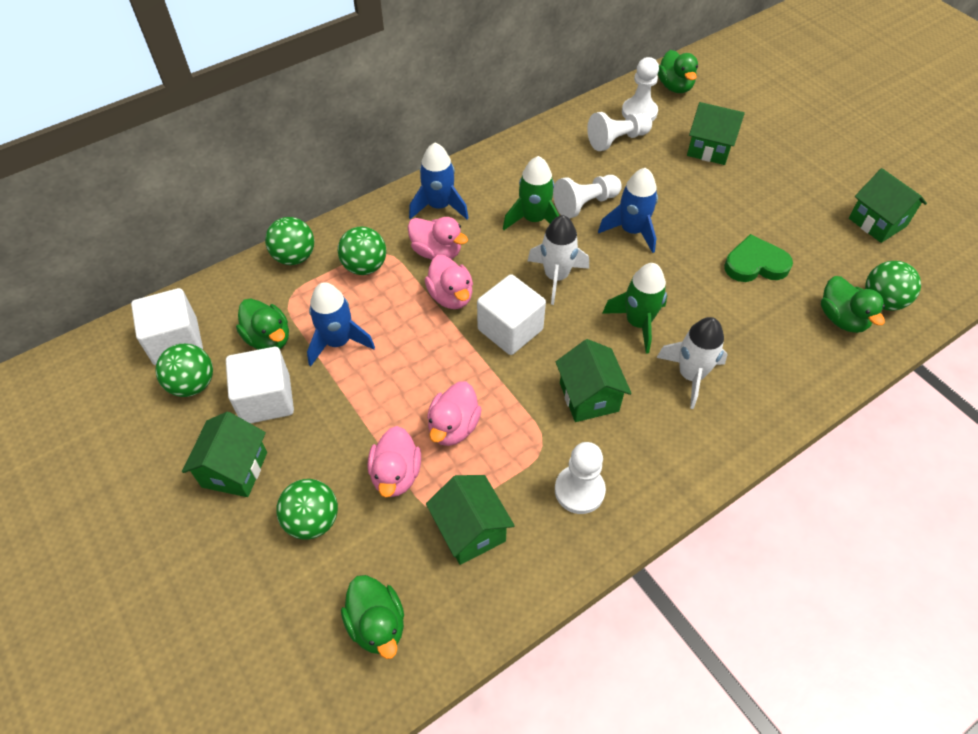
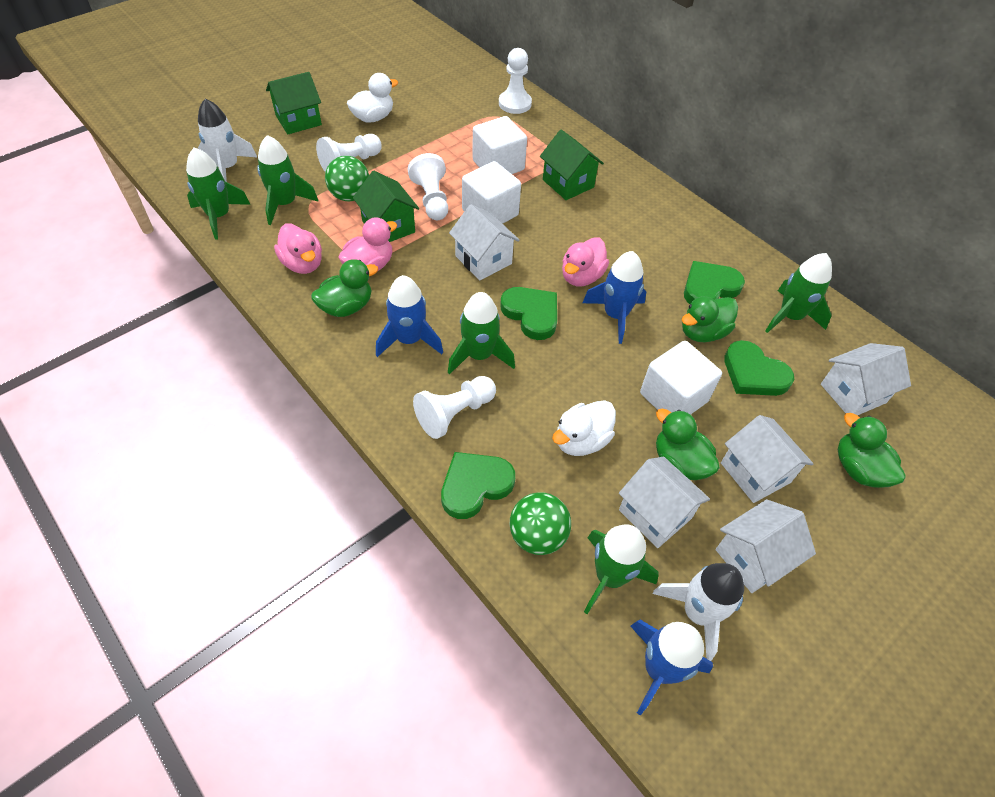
green ball: 5 -> 2
green heart: 1 -> 4
green house: 5 -> 3
green rocket: 2 -> 5
pink duck: 4 -> 3
white duck: 0 -> 2
white house: 0 -> 5

